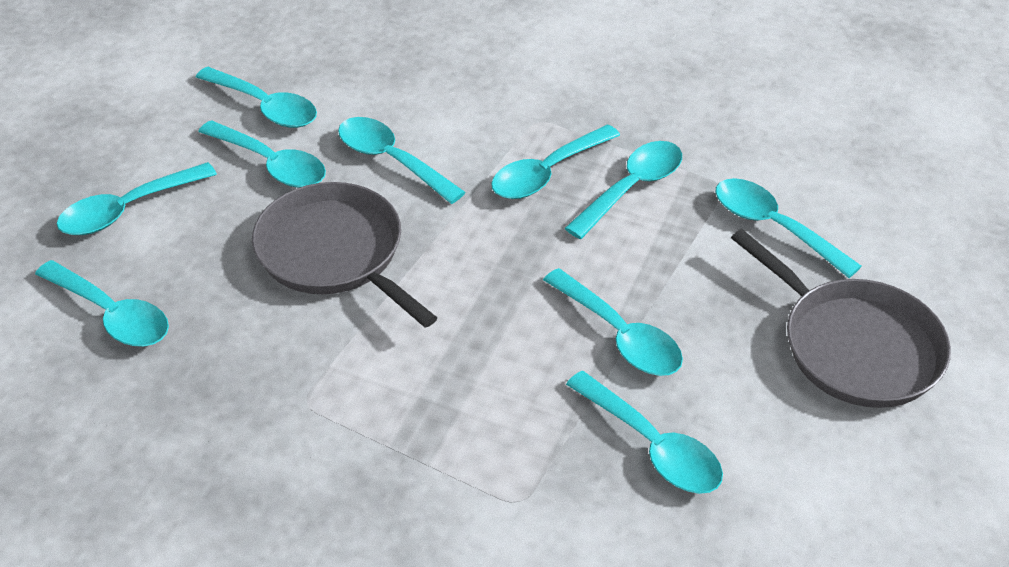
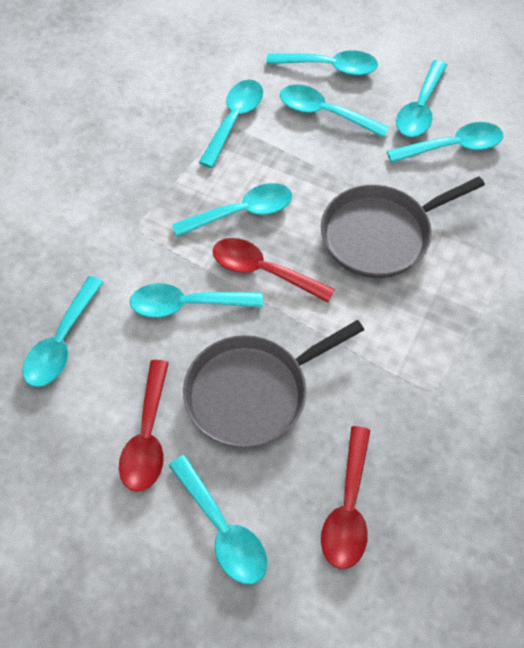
red spoon: 0 -> 3
turquoise spoon: 10 -> 9

